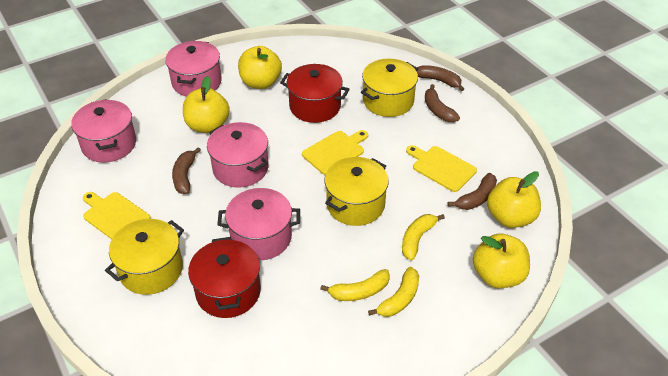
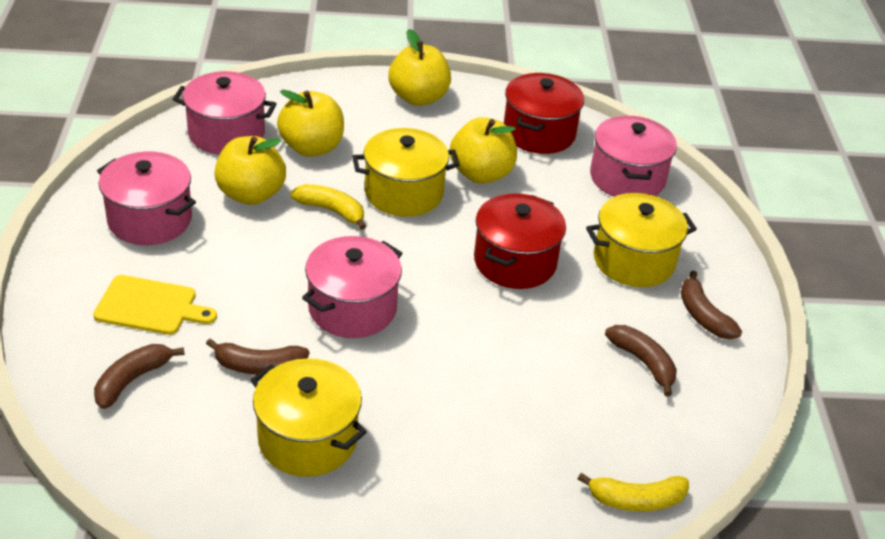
yellow banana: 3 -> 2
yellow cutting board: 3 -> 1

